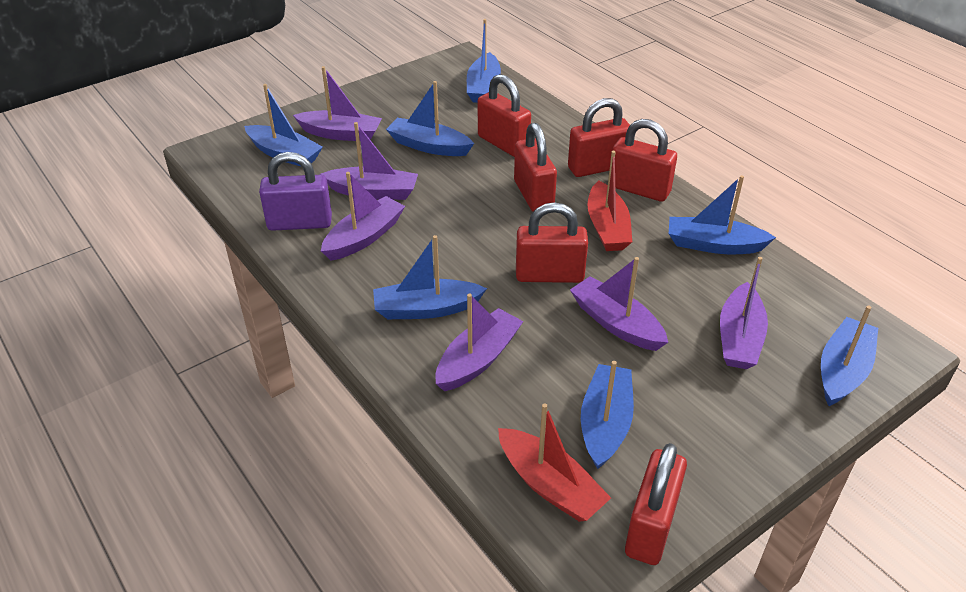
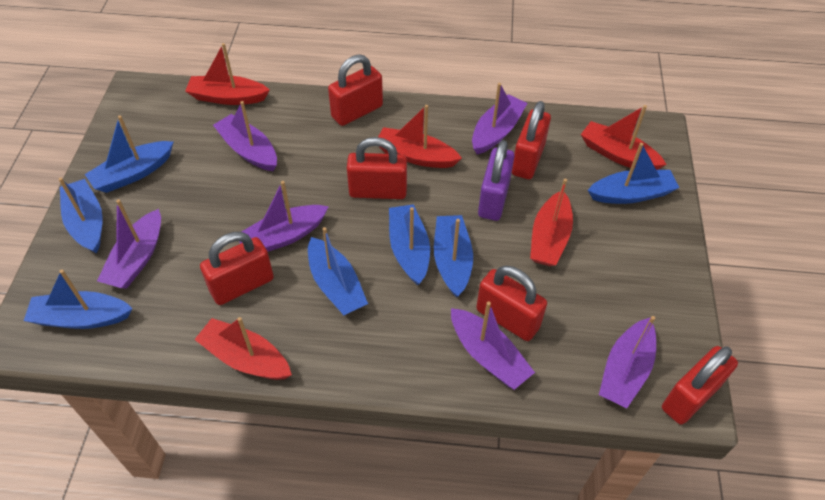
red boat: 2 -> 5

